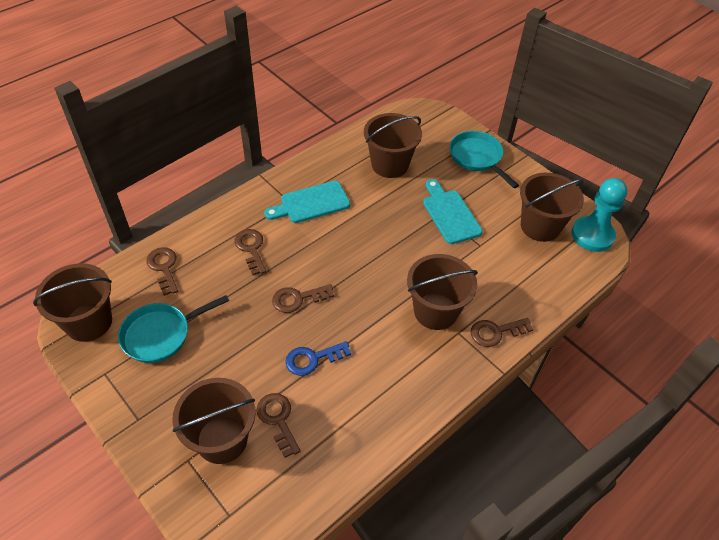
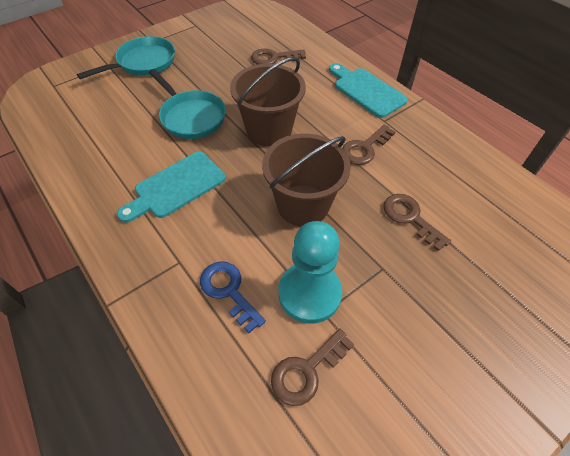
brown bucket: 5 -> 2
brown key: 5 -> 4

